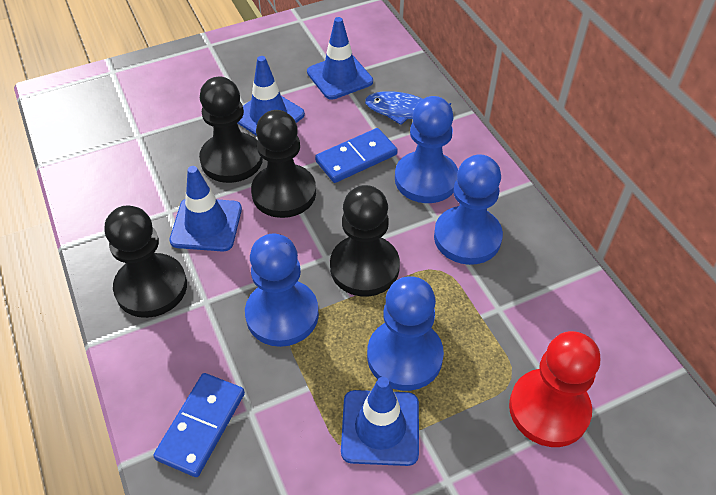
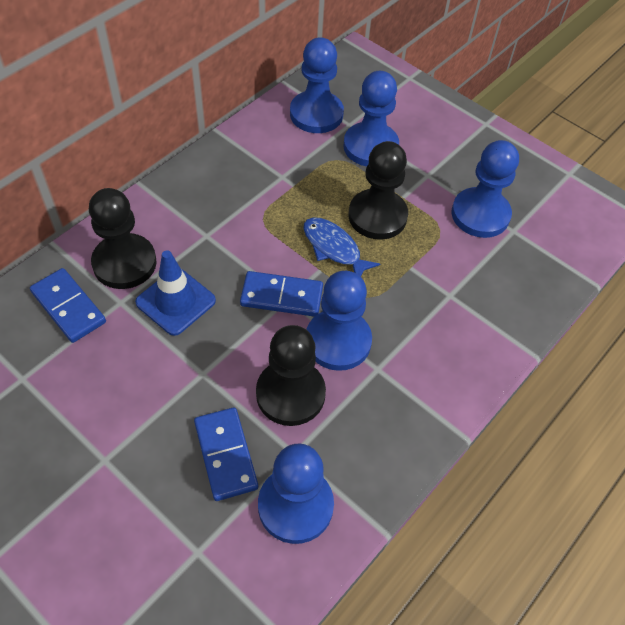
black pawn: 4 -> 3
blue domino: 2 -> 3
blue pawn: 4 -> 5
blue traffic cone: 4 -> 1
red pawn: 1 -> 0

